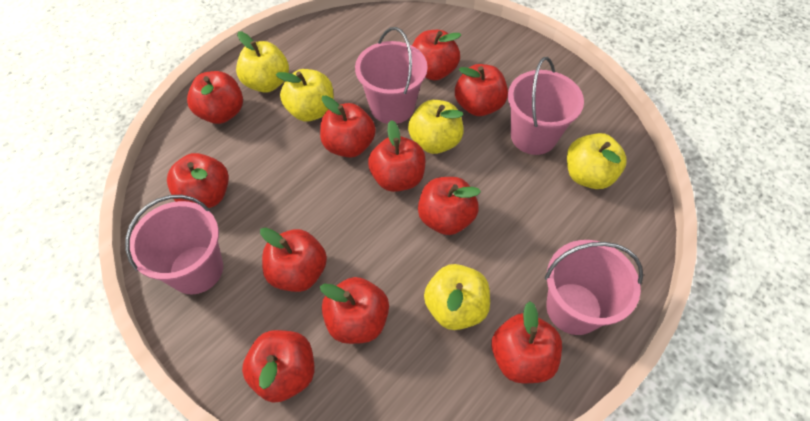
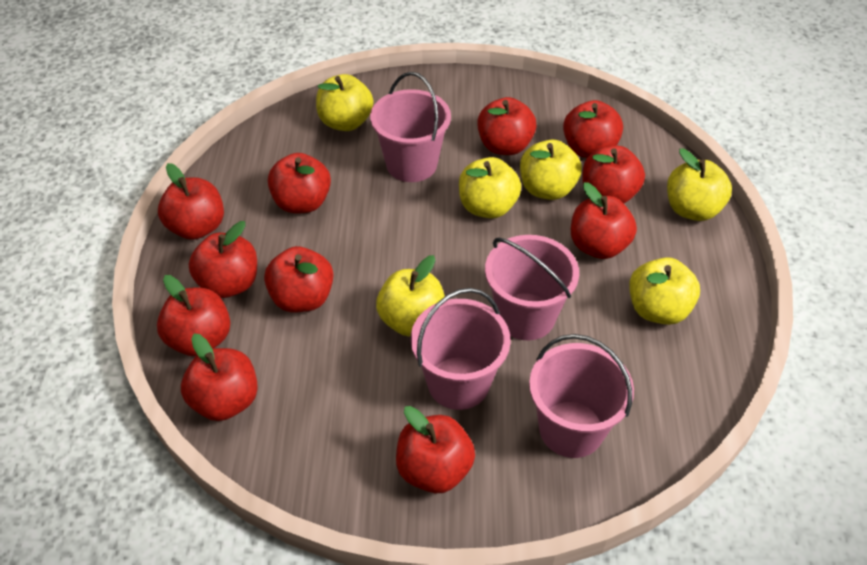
yellow apple: 5 -> 6

